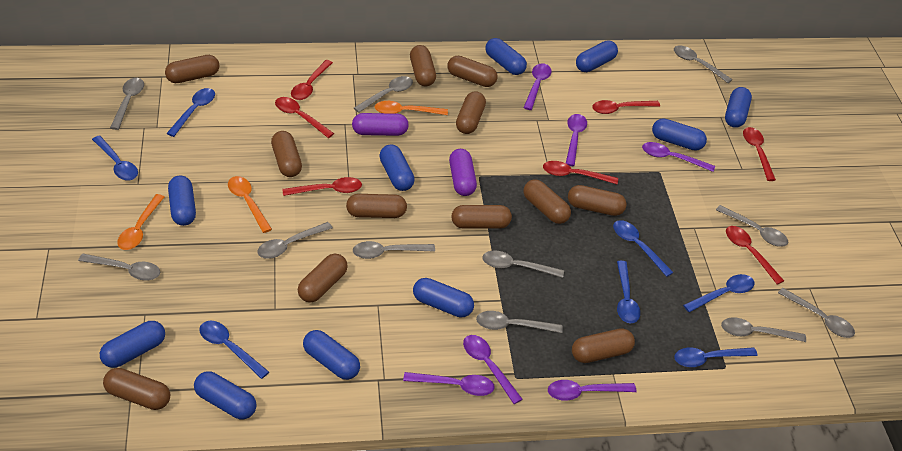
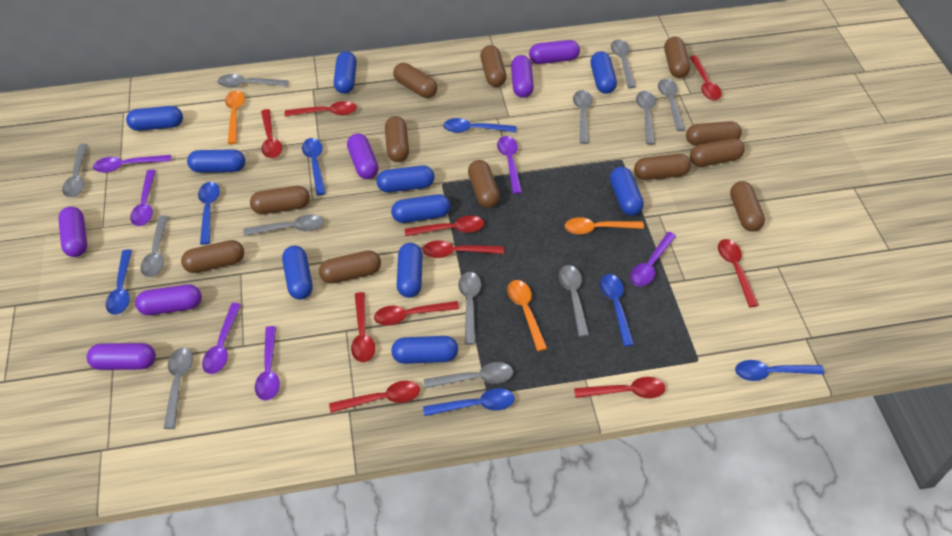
grey spoon: 11 -> 12
purple capsule: 2 -> 6
red spoon: 7 -> 10

